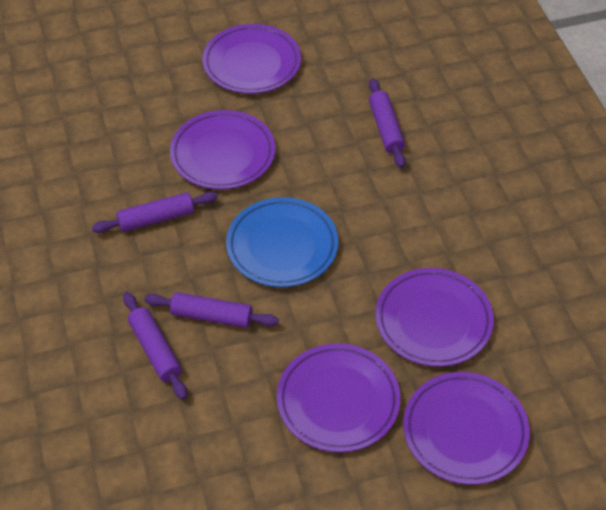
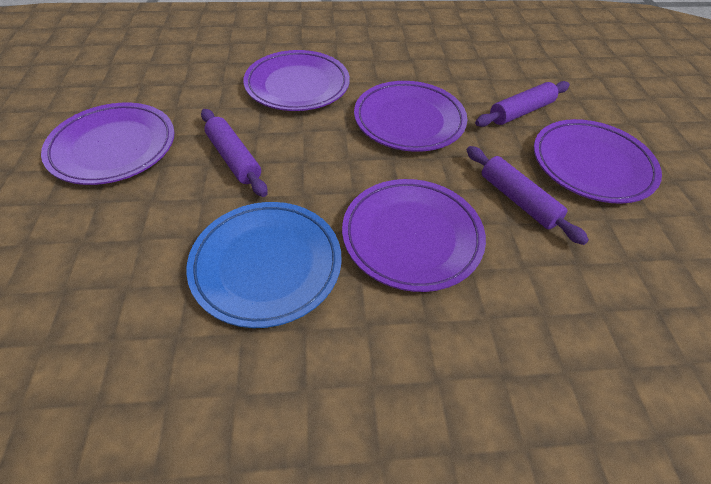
purple rolling pin: 4 -> 3

